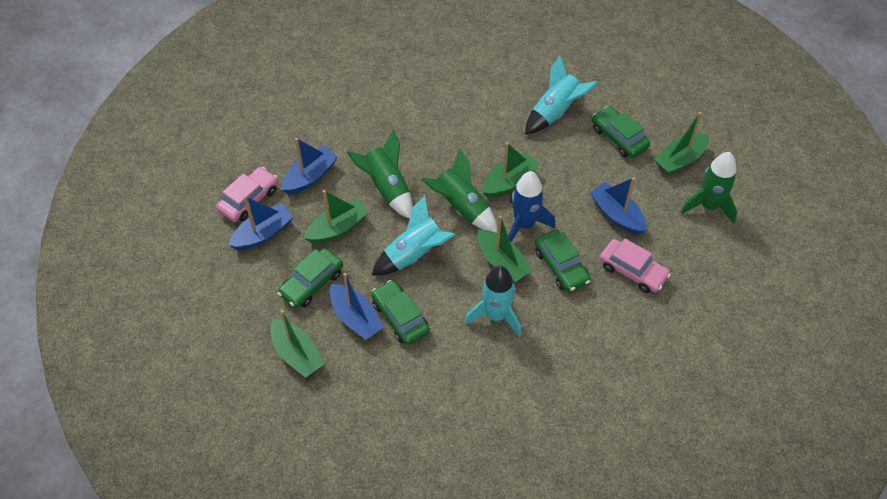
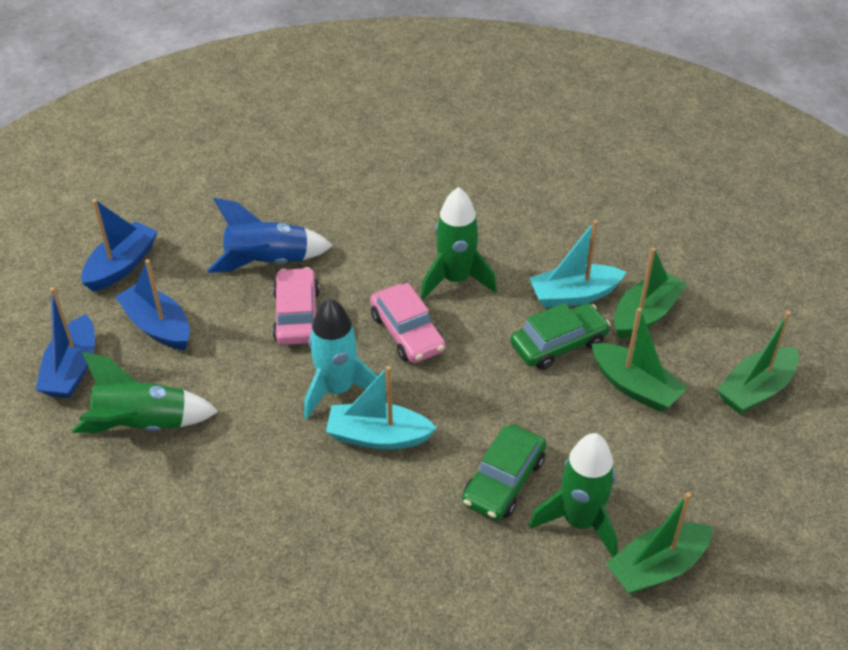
blue boat: 4 -> 3
green boat: 5 -> 4
green car: 4 -> 2
turquoise boat: 0 -> 2
turquoise rocket: 3 -> 1

